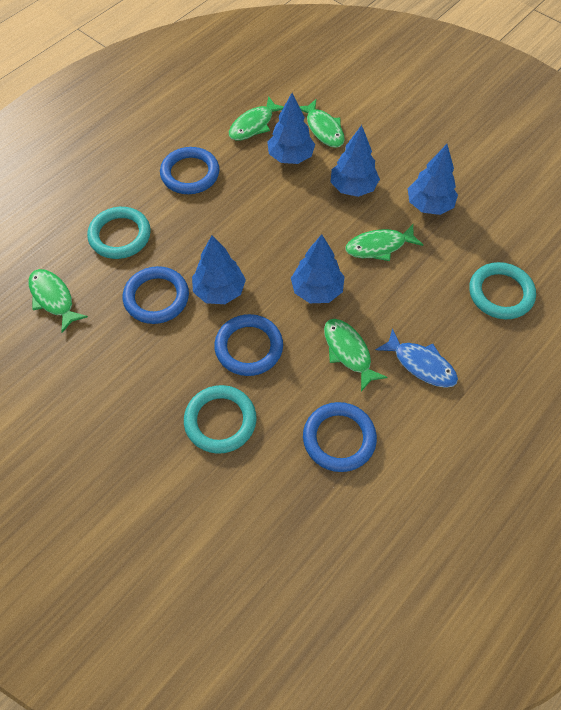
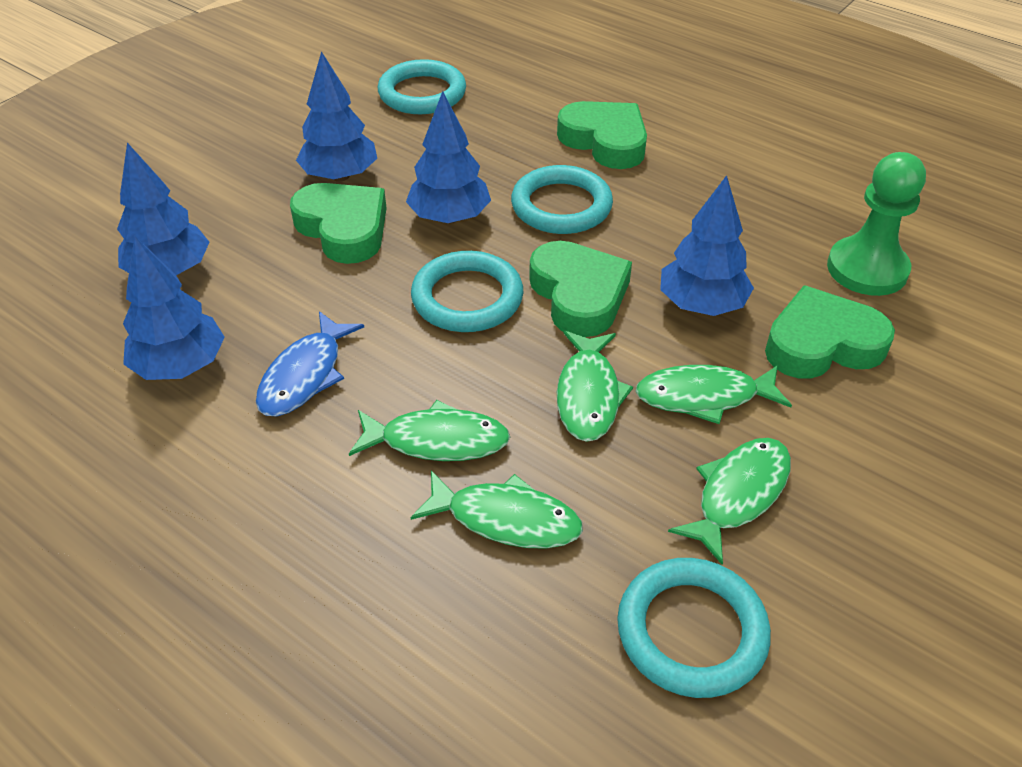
blue ring: 4 -> 0
green heart: 0 -> 4
green pawn: 0 -> 1
turquoise ring: 3 -> 4

